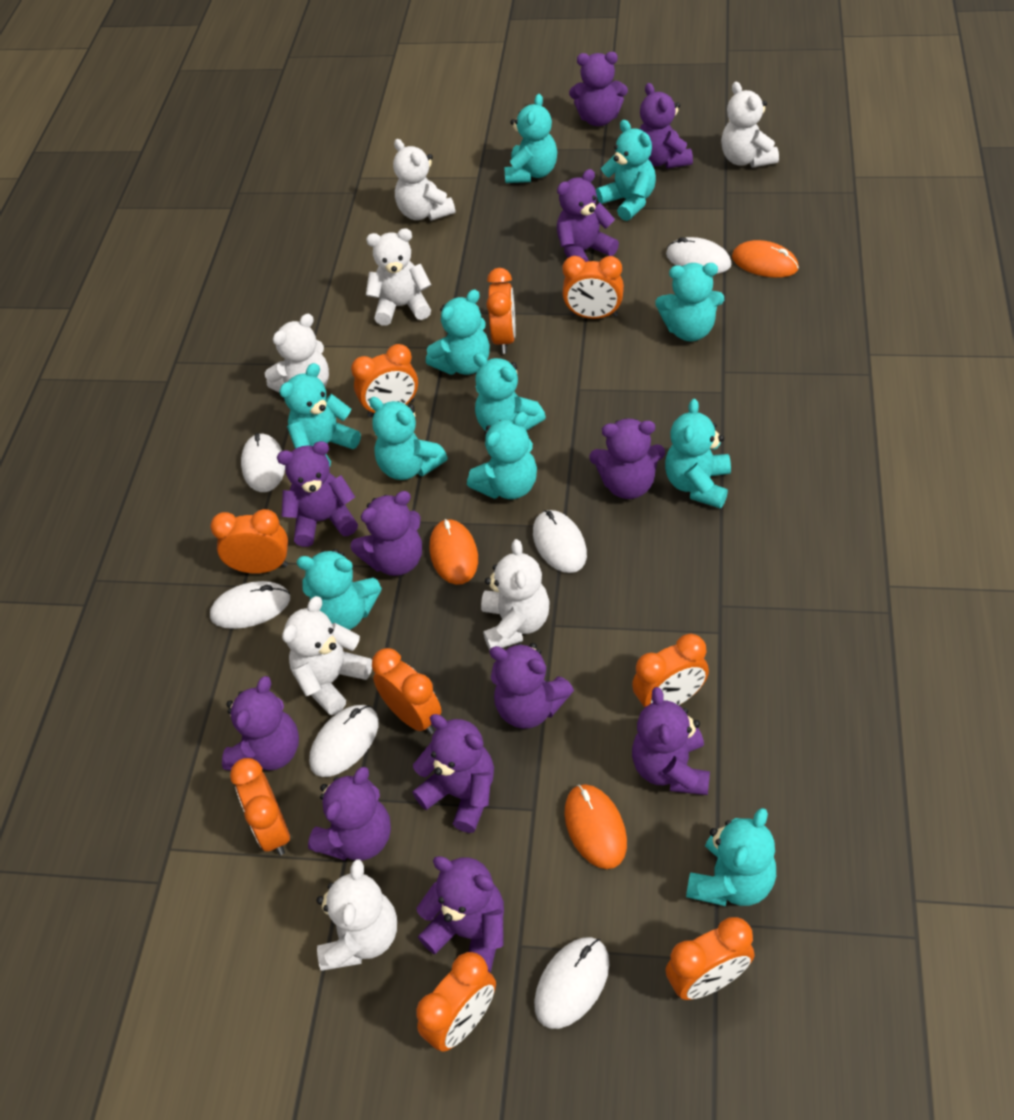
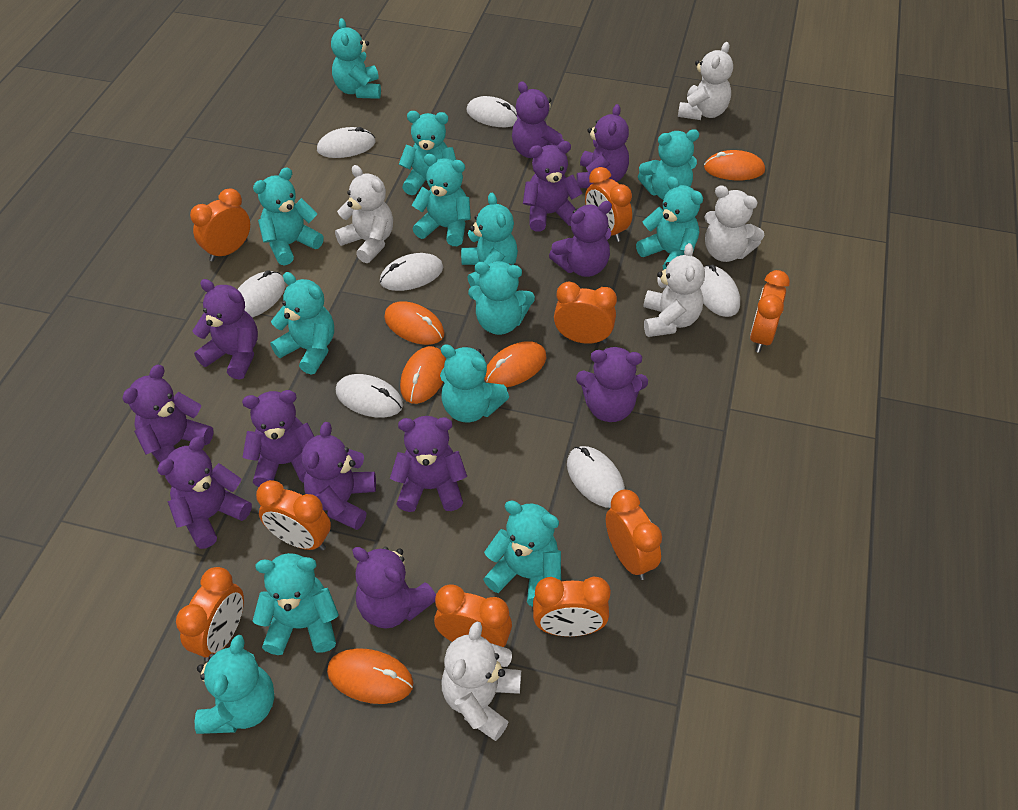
orange mouse: 3 -> 5
turquoise teddy bear: 11 -> 13
white mouse: 6 -> 7
white teddy bear: 7 -> 5

